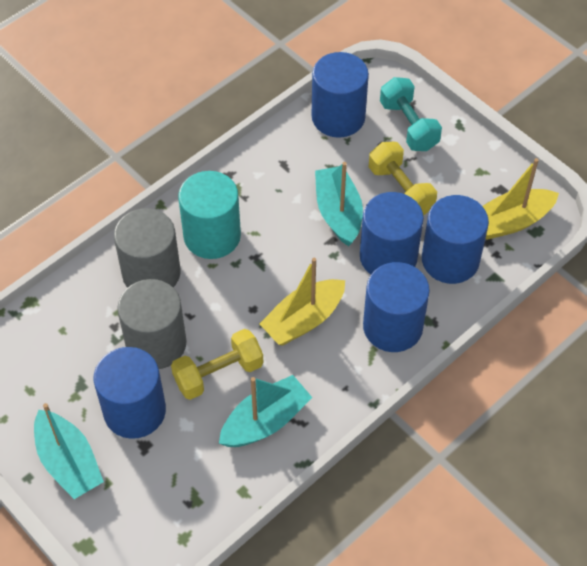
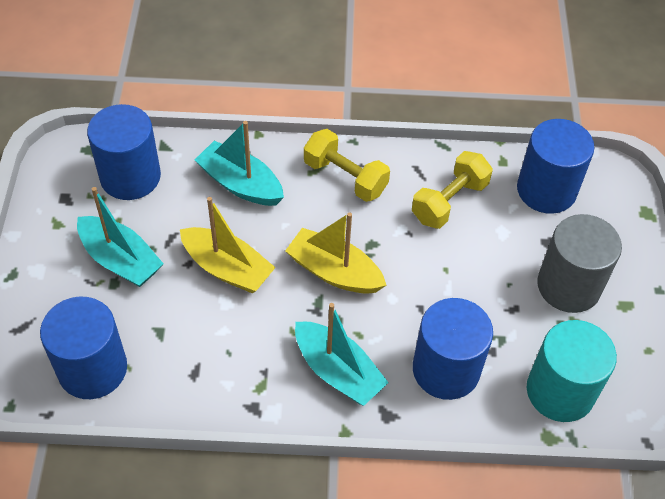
blue cylinder: 5 -> 4
grey cylinder: 2 -> 1
turquoise dumbbell: 1 -> 0

